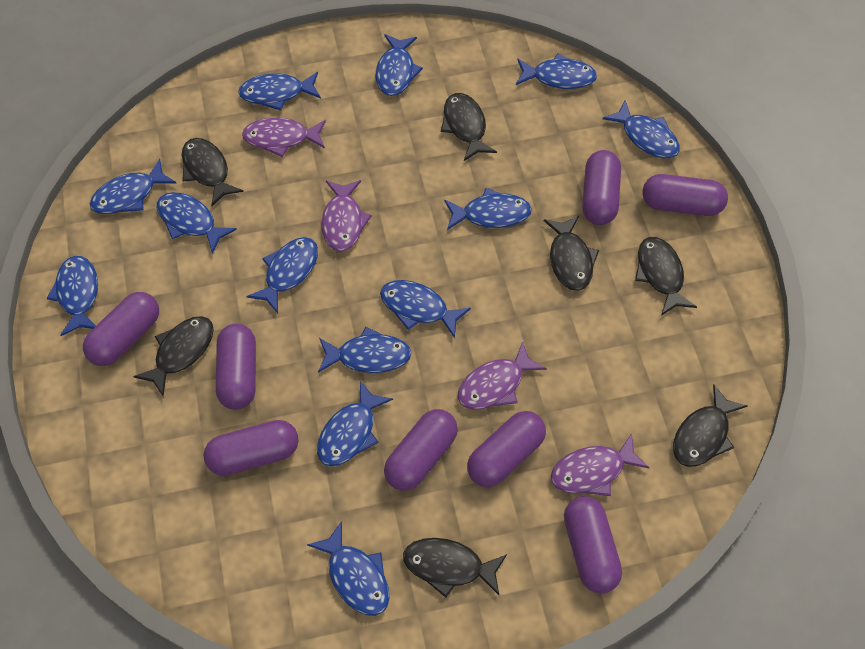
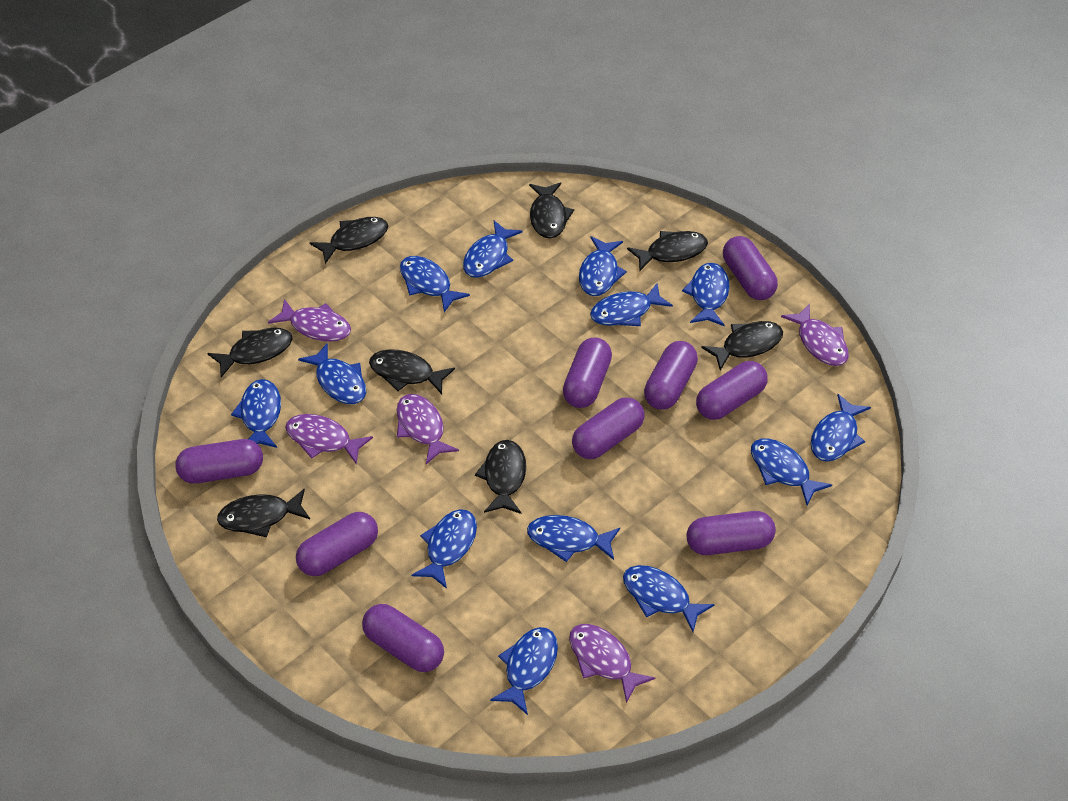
black fish: 7 -> 8
purple capsule: 8 -> 9
purple fish: 4 -> 5

